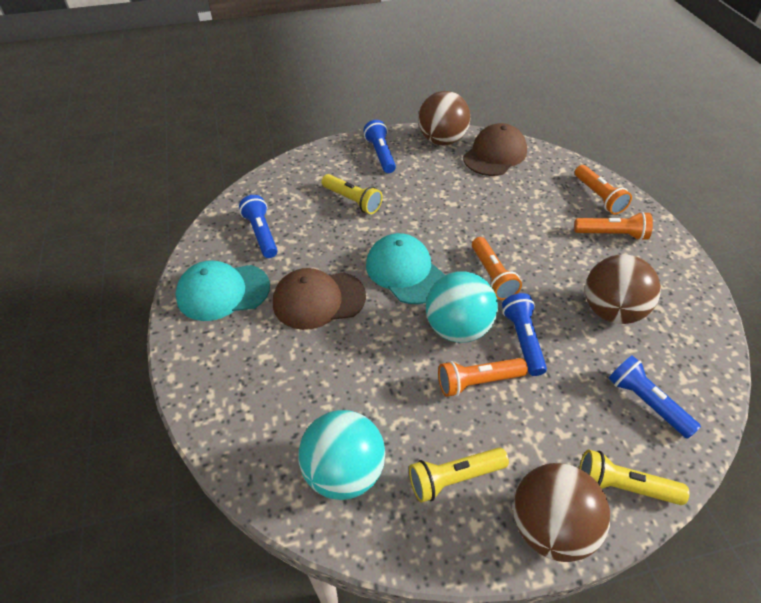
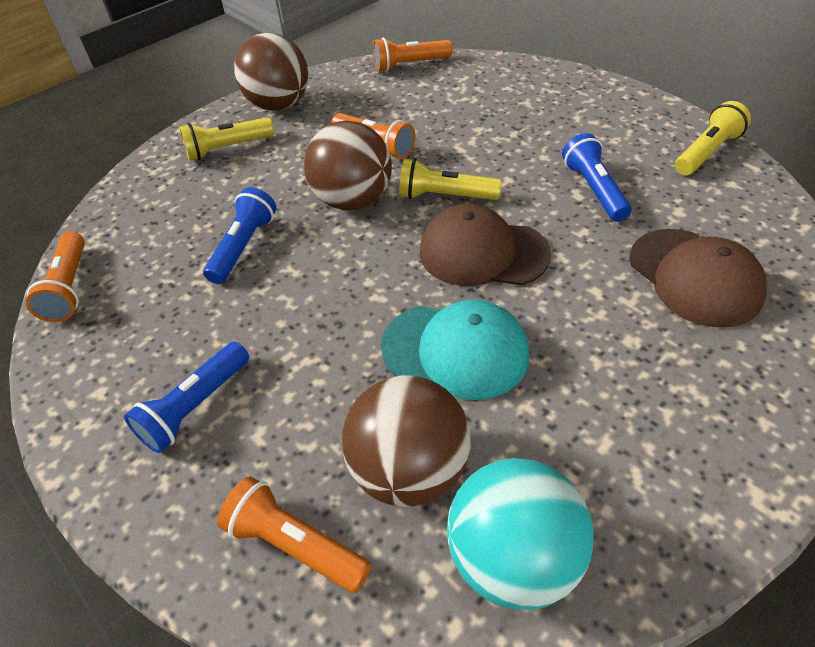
blue flashlight: 4 -> 3
turquoise ball: 2 -> 1
turquoise cap: 2 -> 1

